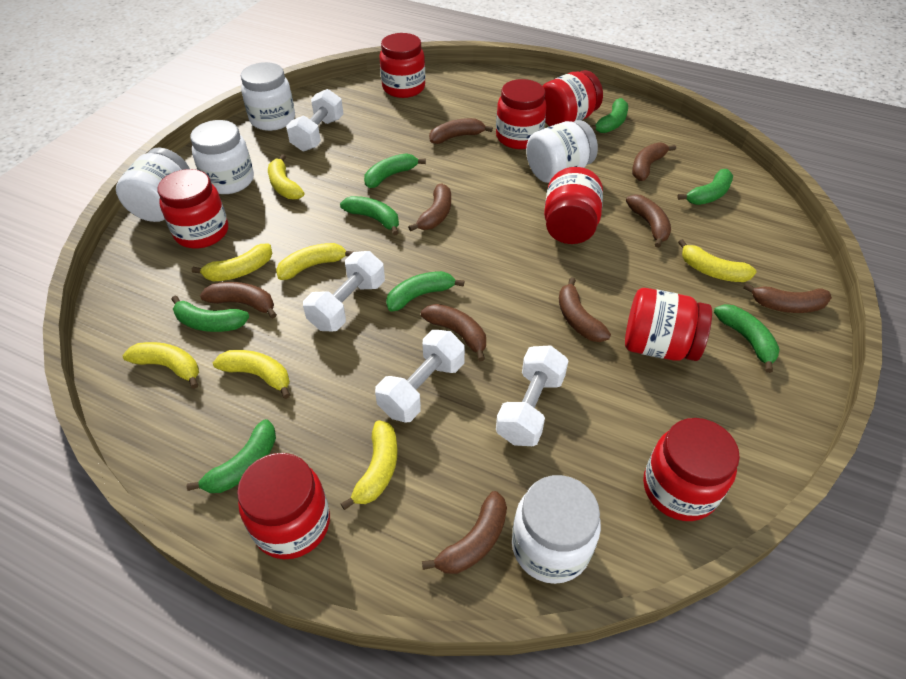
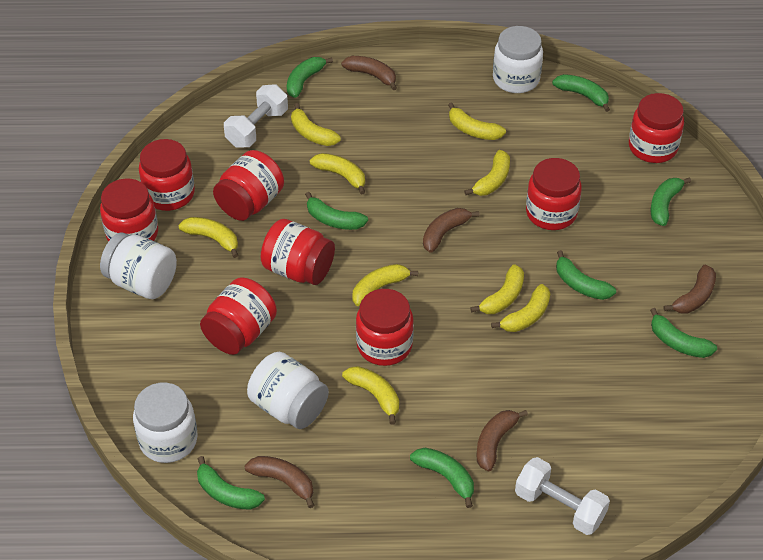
brown banana: 9 -> 5
white dumbbell: 4 -> 2
white jar: 5 -> 4
yellow banana: 7 -> 9

